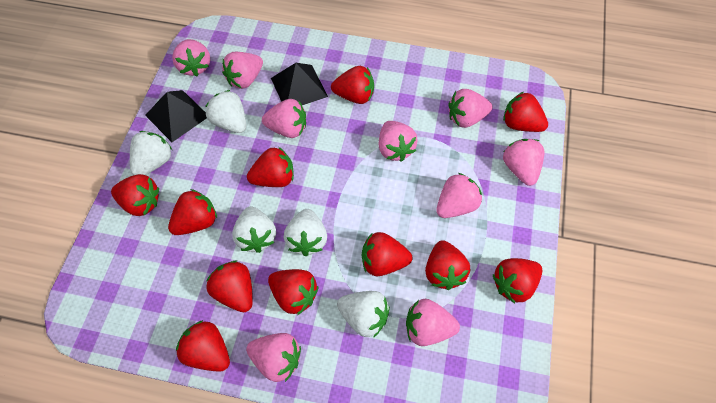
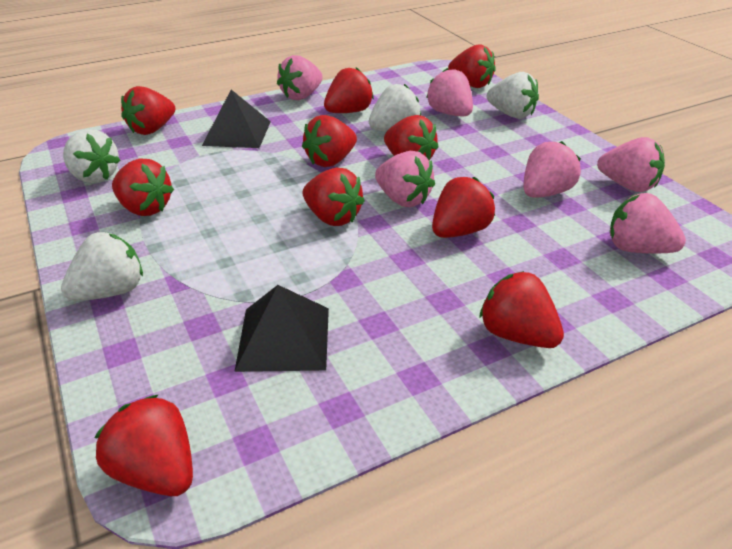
pink strawberry: 9 -> 6
red strawberry: 11 -> 10
white strawberry: 5 -> 4

